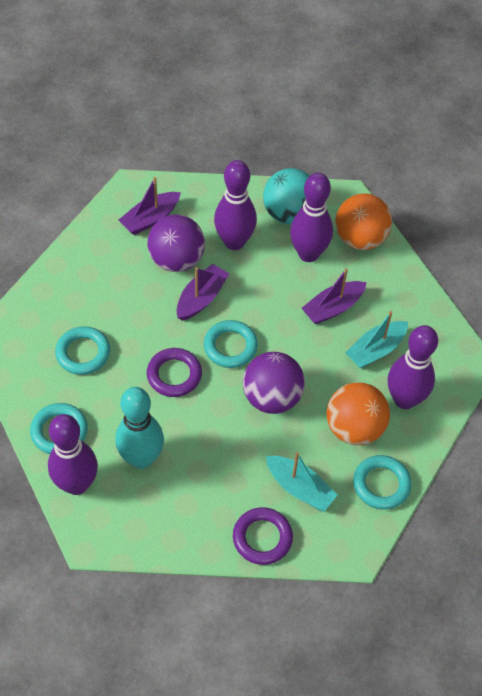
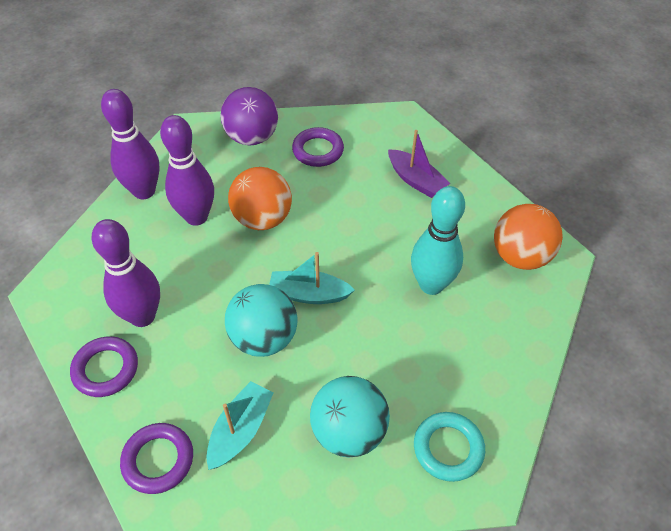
purple ball: 2 -> 1
purple boat: 3 -> 1
purple bowling pin: 4 -> 3
purple ring: 2 -> 3
turquoise ball: 1 -> 2
turquoise ring: 4 -> 1

